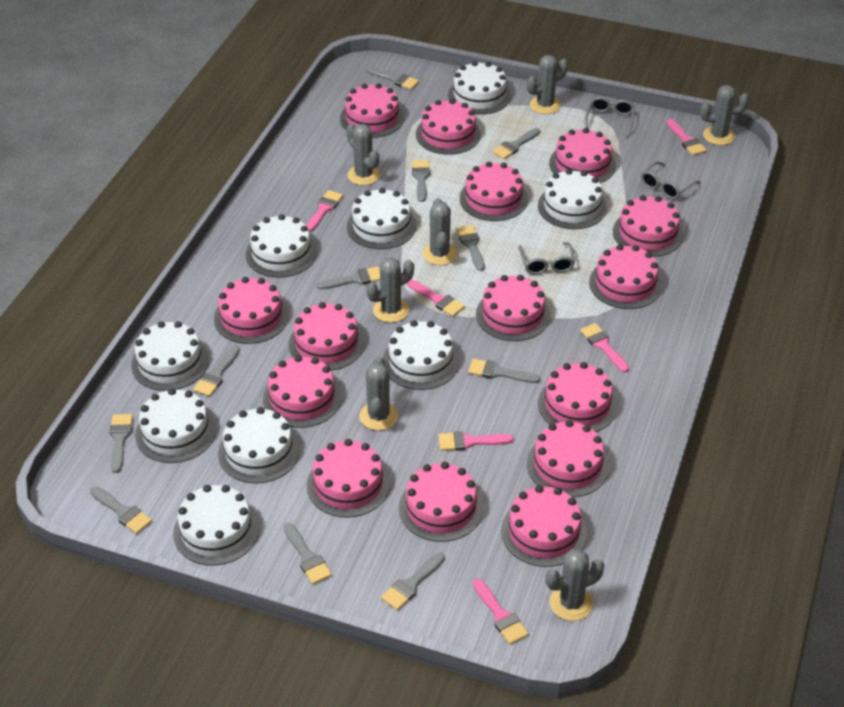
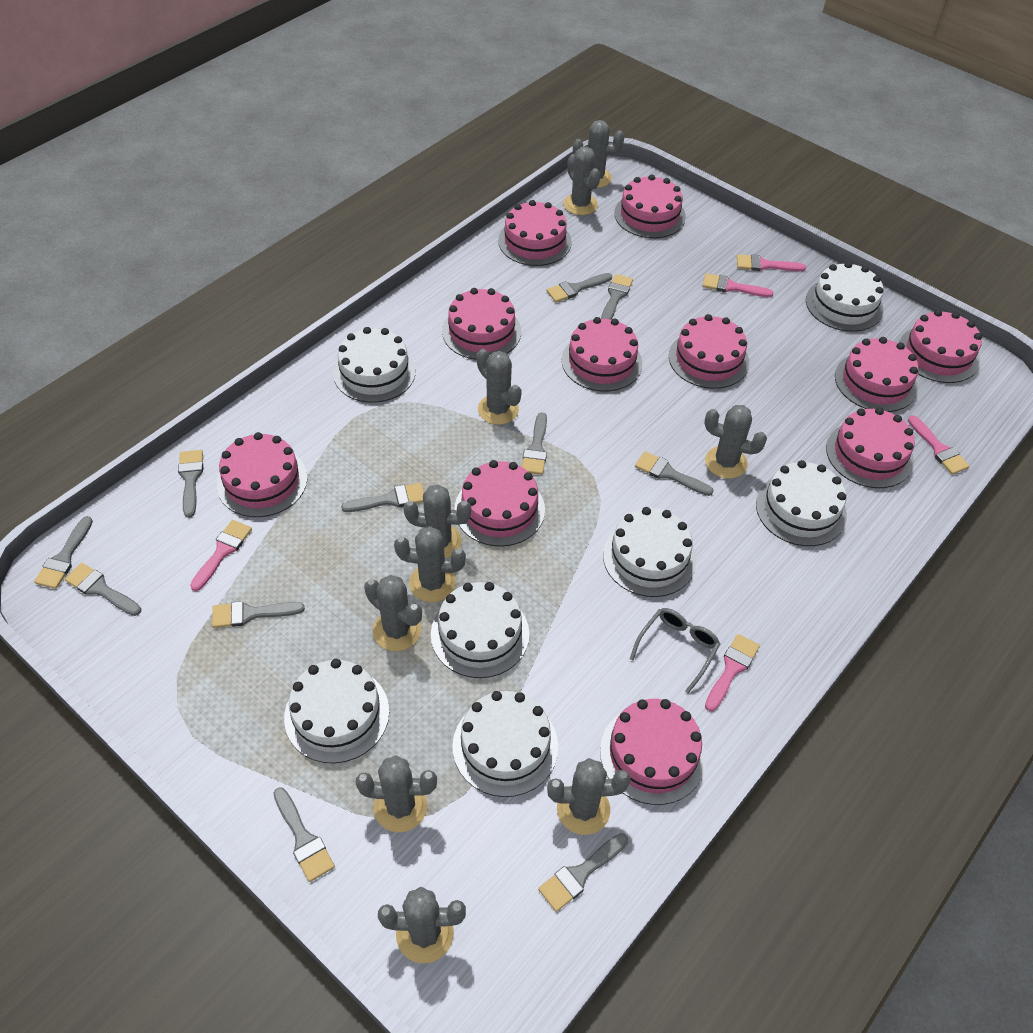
grey cactus: 7 -> 10
grey glasses: 3 -> 1
pink brush: 6 -> 5
pink cake: 15 -> 11
white cake: 9 -> 7

